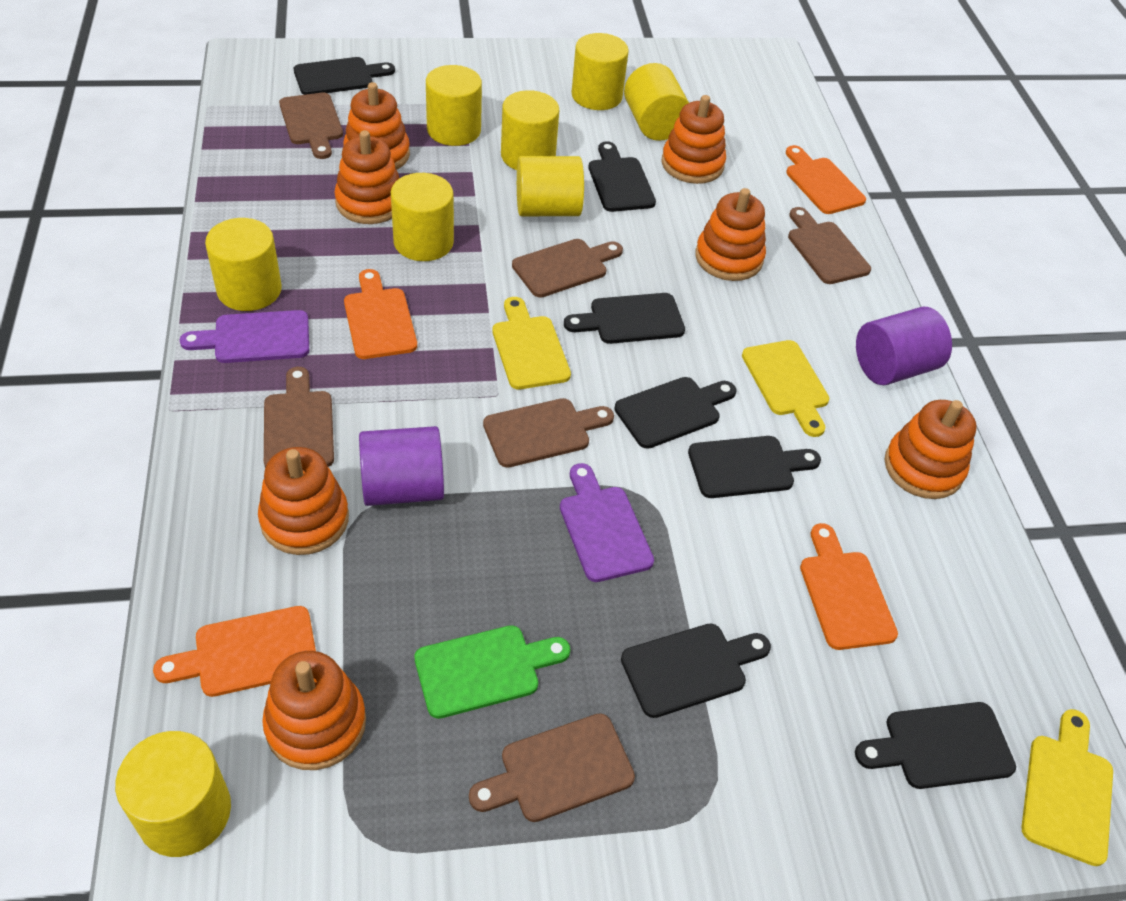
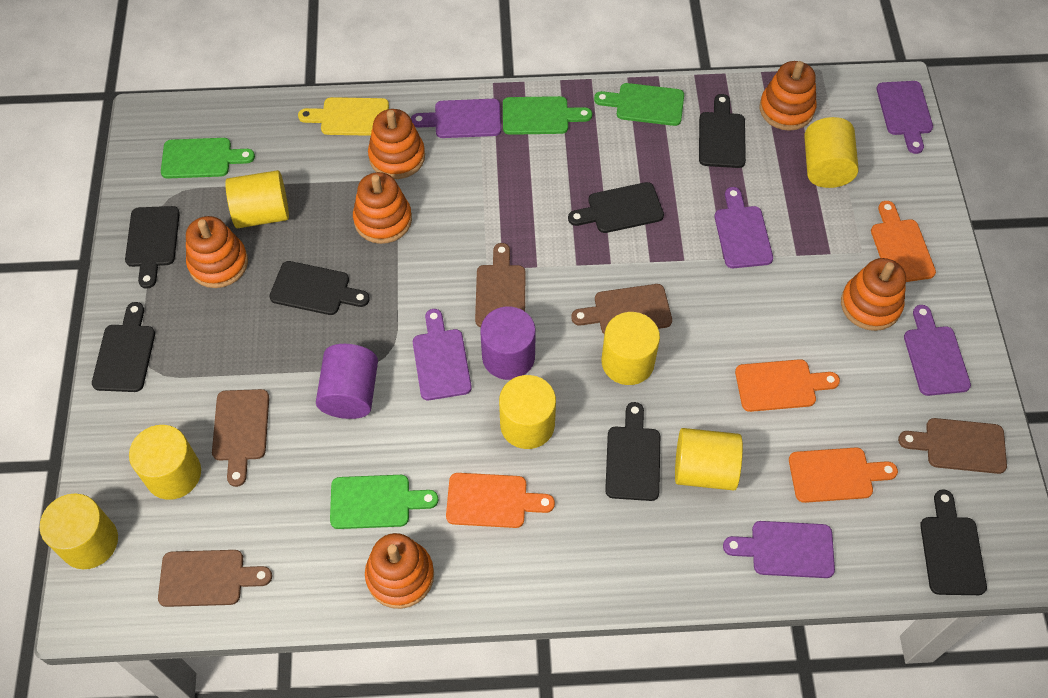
brown cutting board: 6 -> 5
green cutting board: 1 -> 4
orange stacking toy: 7 -> 6
purple cutting board: 2 -> 6
yellow cutting board: 3 -> 1
yellow cylinder: 8 -> 7

